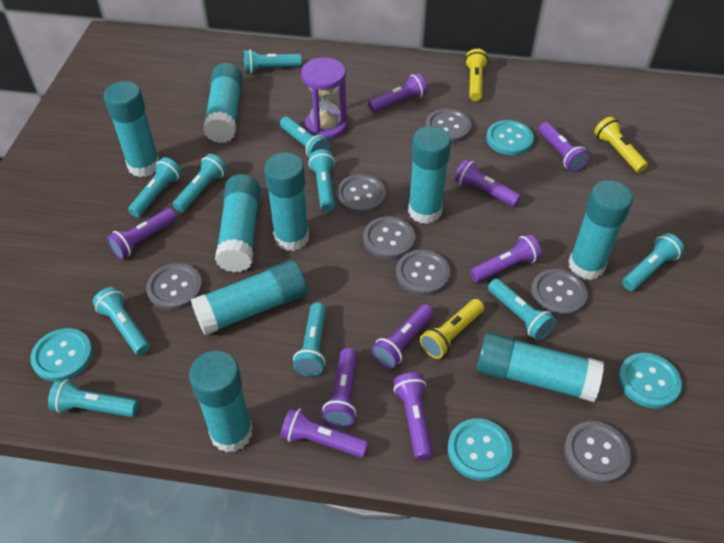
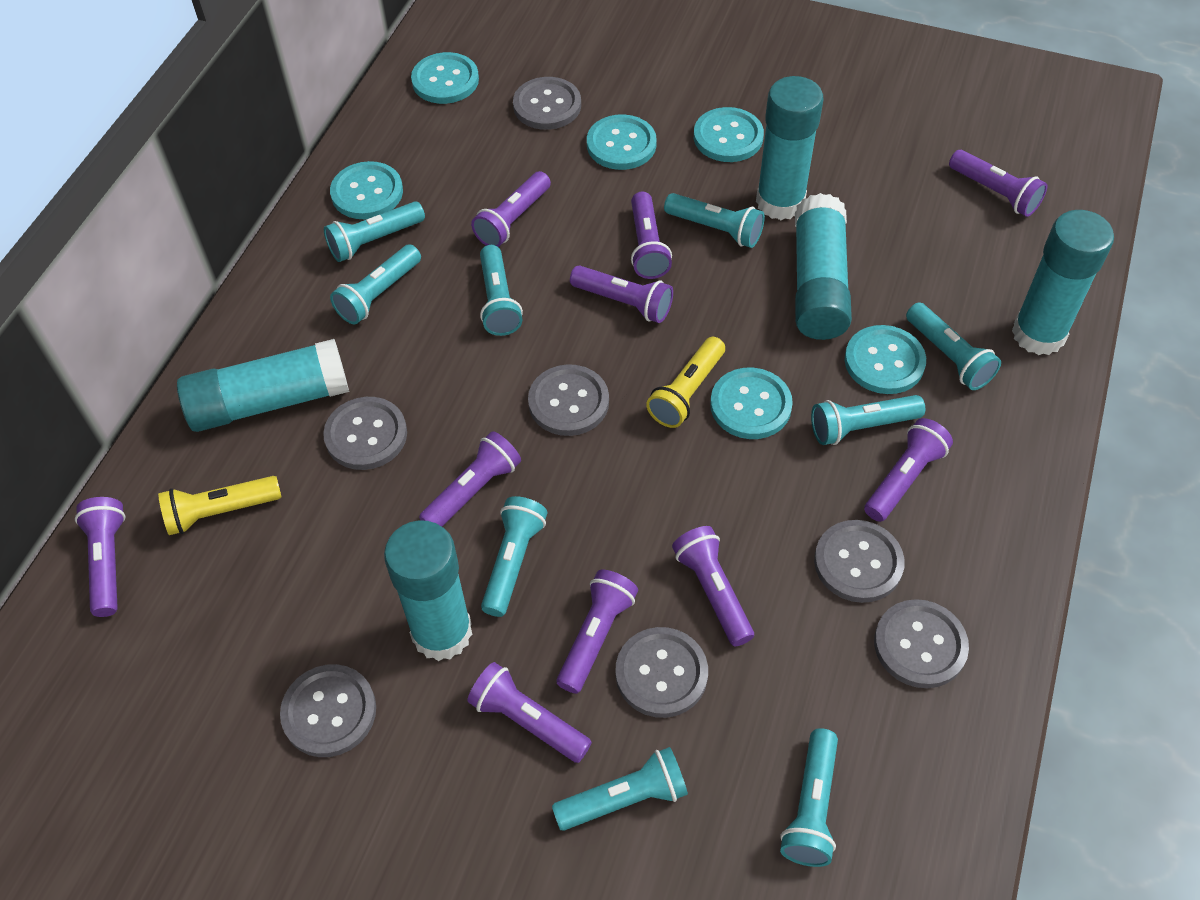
purple flashlight: 9 -> 10
purple hourglass: 1 -> 0
turquoise button: 4 -> 6
turquoise flashlight: 10 -> 9
turquoise glue stick: 9 -> 5
yellow flashlight: 3 -> 2

